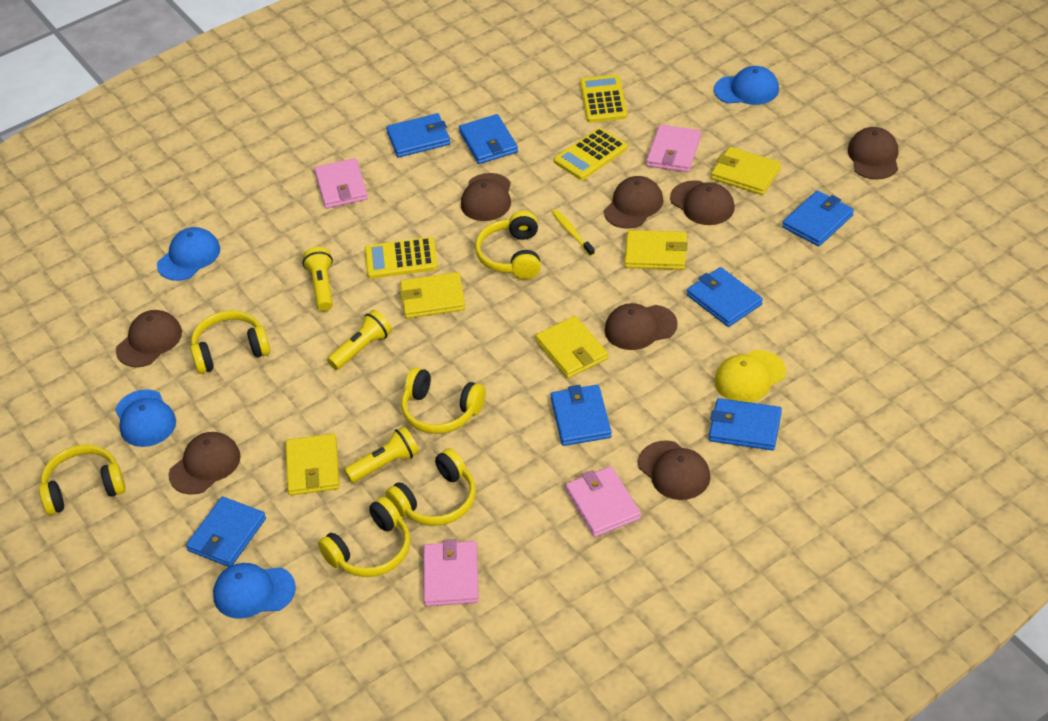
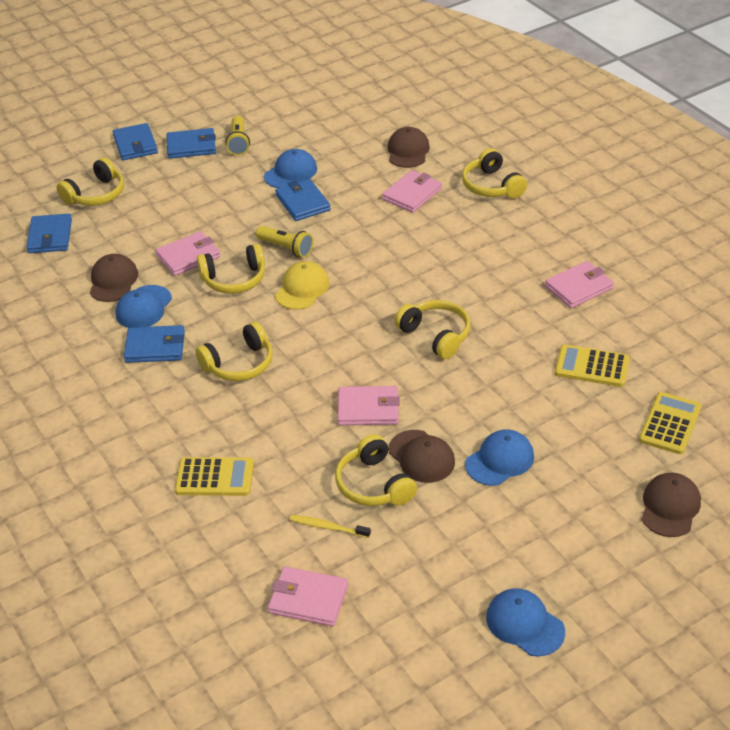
blue wallet: 7 -> 5
brown cap: 8 -> 4
pink wallet: 4 -> 5
yellow flashlight: 3 -> 2
yellow wallet: 5 -> 0

